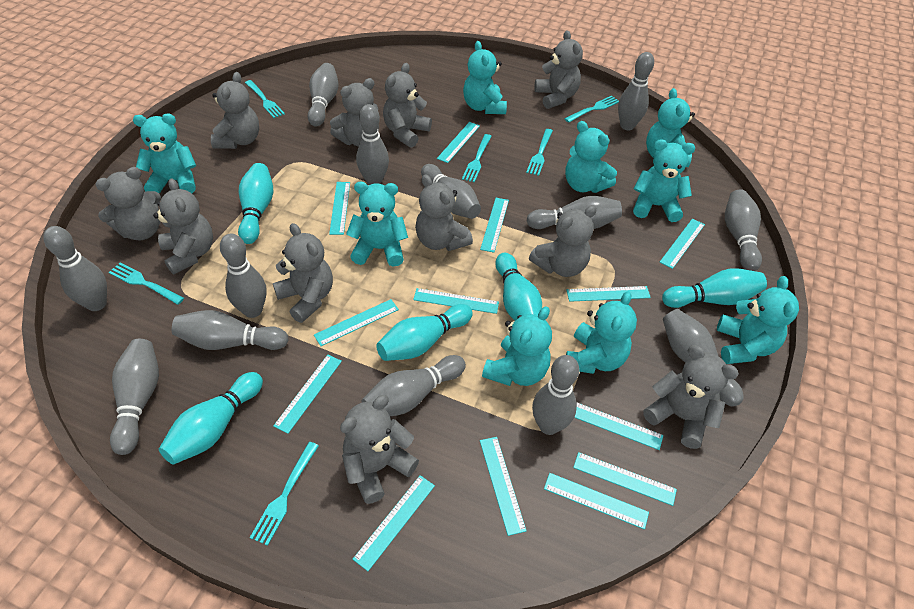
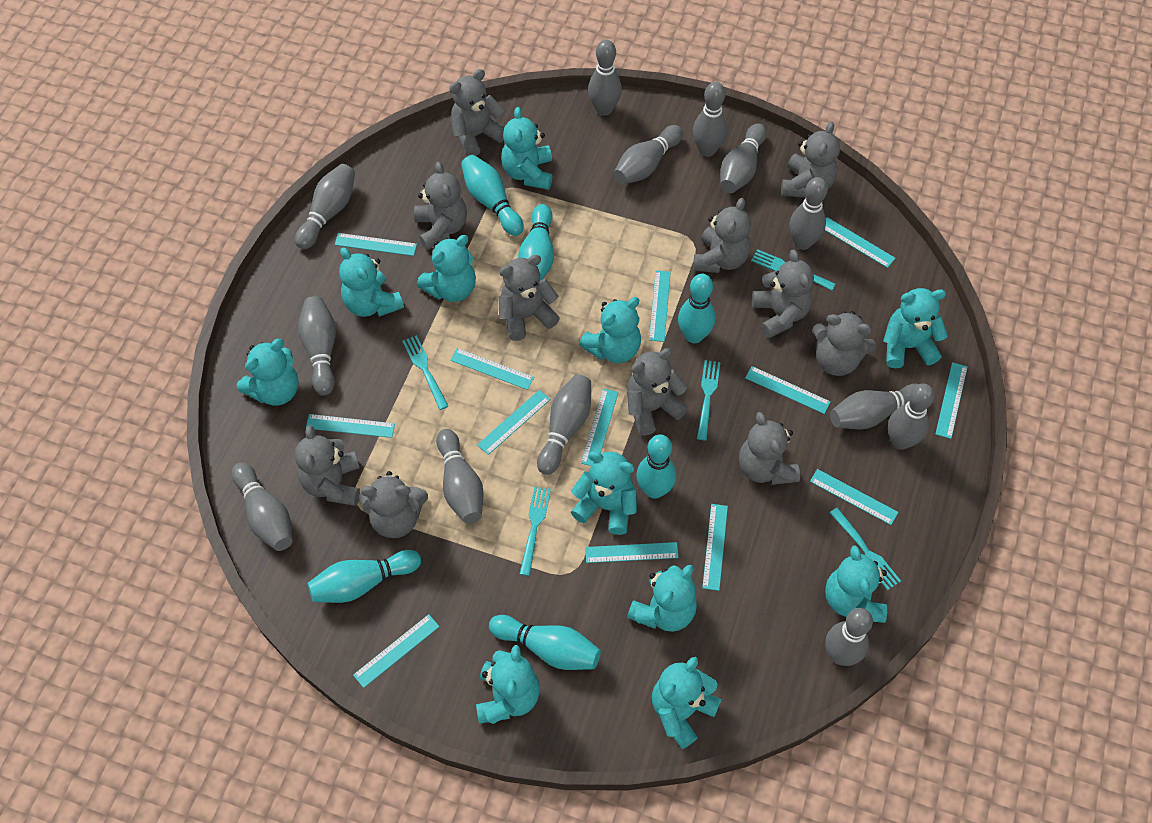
turquoise bowling pin: 5 -> 6
turquoise fork: 6 -> 5
turquoise teddy bear: 9 -> 11

